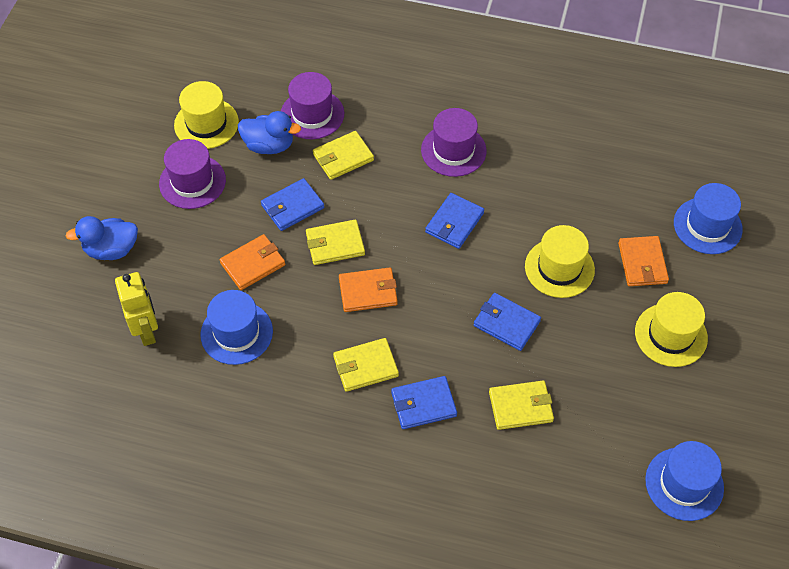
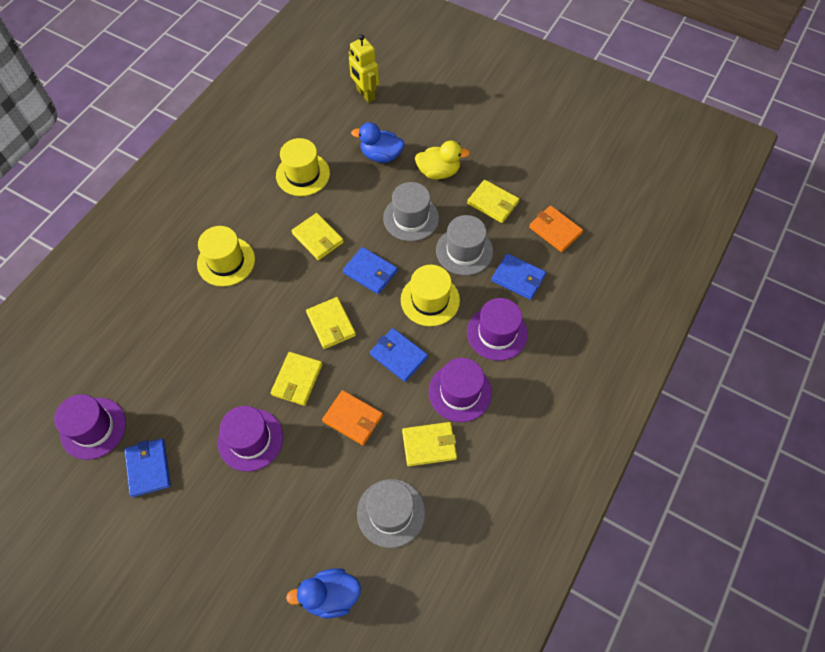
blue hat: 3 -> 0
grey hat: 0 -> 3
orange wallet: 3 -> 2
purple hat: 3 -> 4
yellow duck: 0 -> 1
yellow wallet: 4 -> 5

